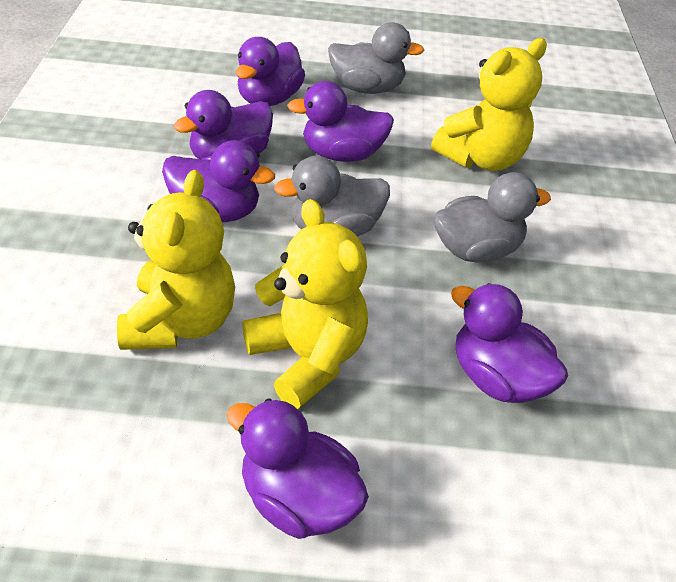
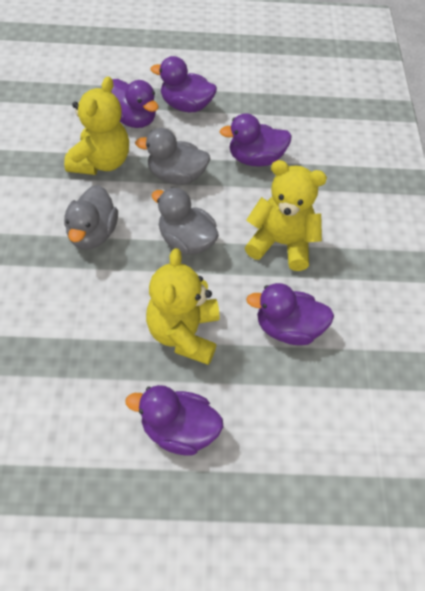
purple duck: 6 -> 5

